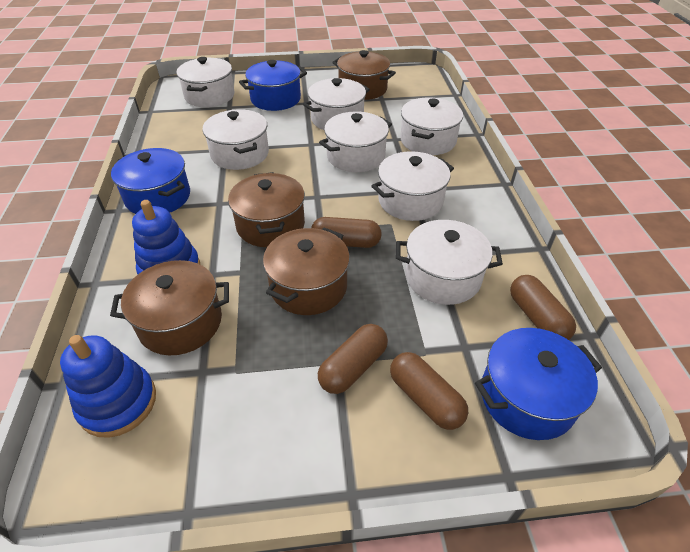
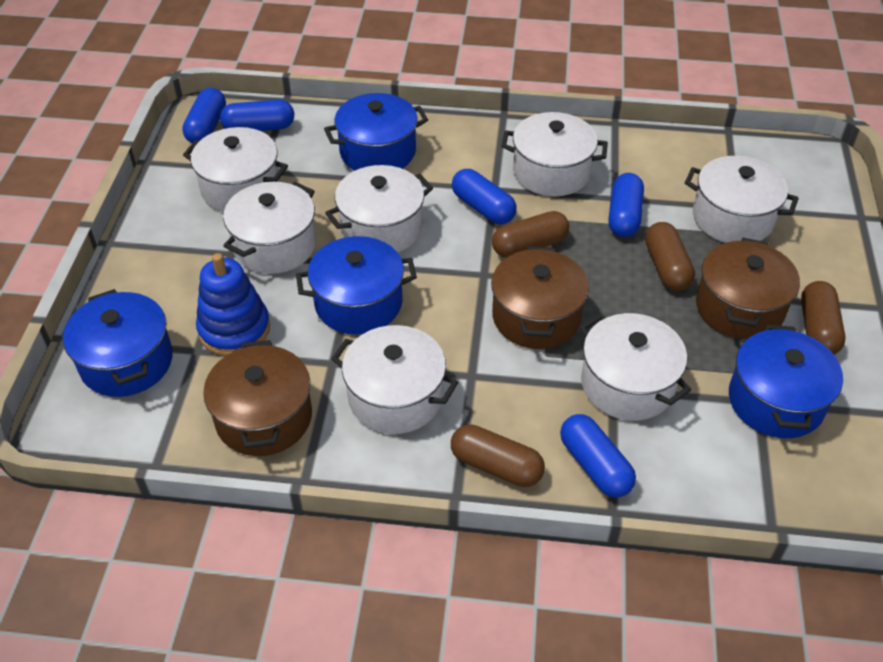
blue capsule: 0 -> 5
blue pot: 3 -> 4
blue stacking toy: 2 -> 1
brown pot: 4 -> 3

